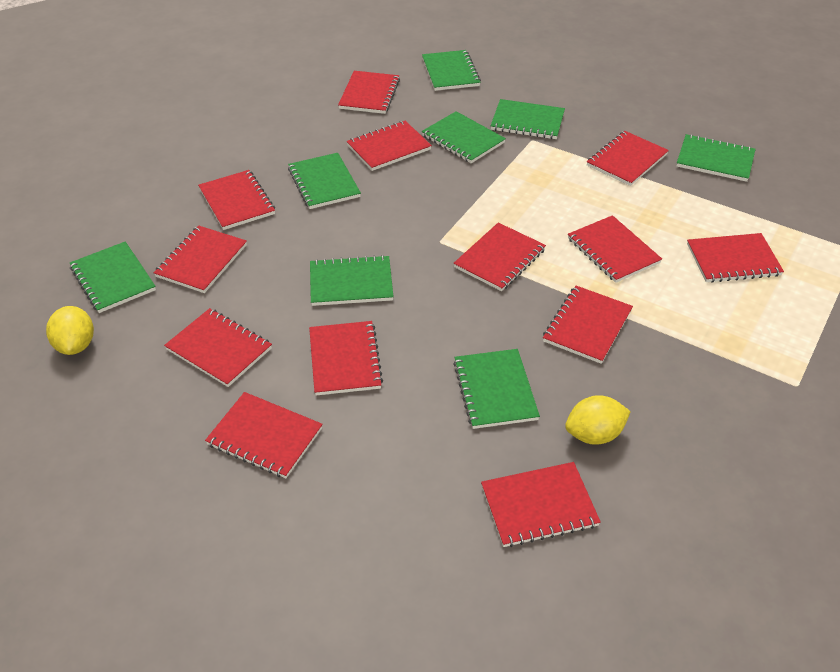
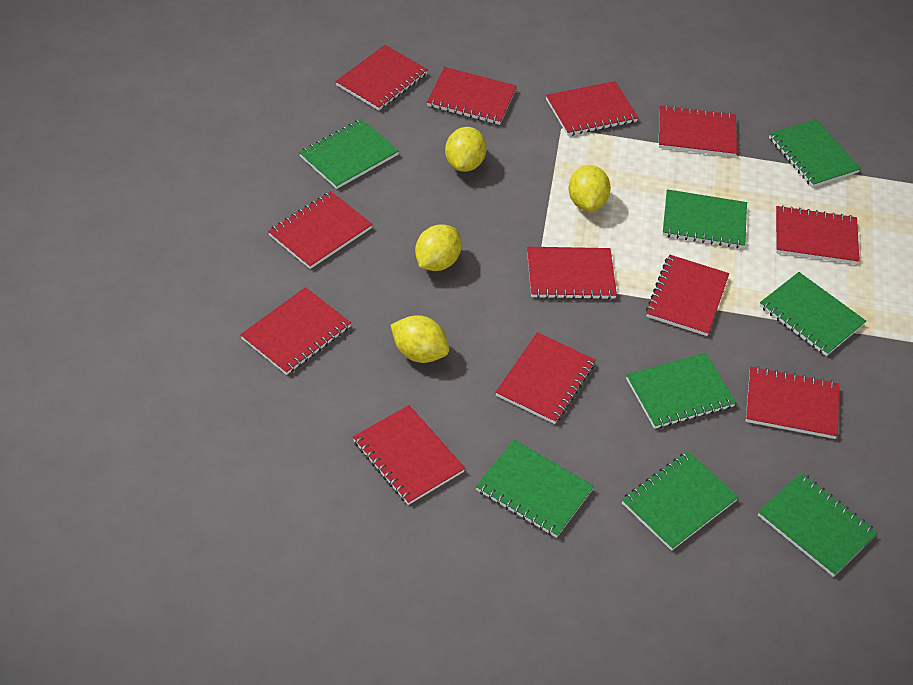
red notebook: 13 -> 12
yellow lemon: 2 -> 4

